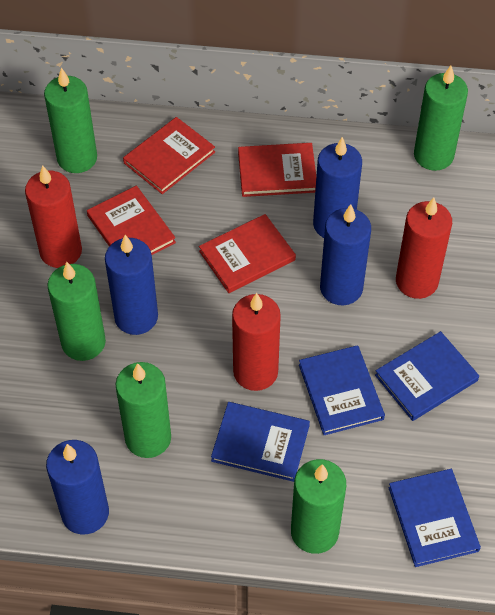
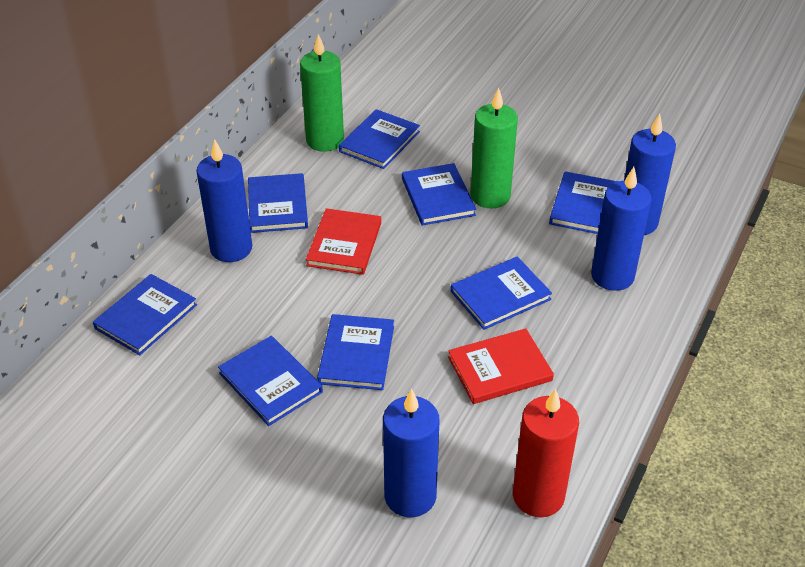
blue book: 4 -> 8
green candle: 5 -> 2
red book: 4 -> 2
red candle: 3 -> 1

